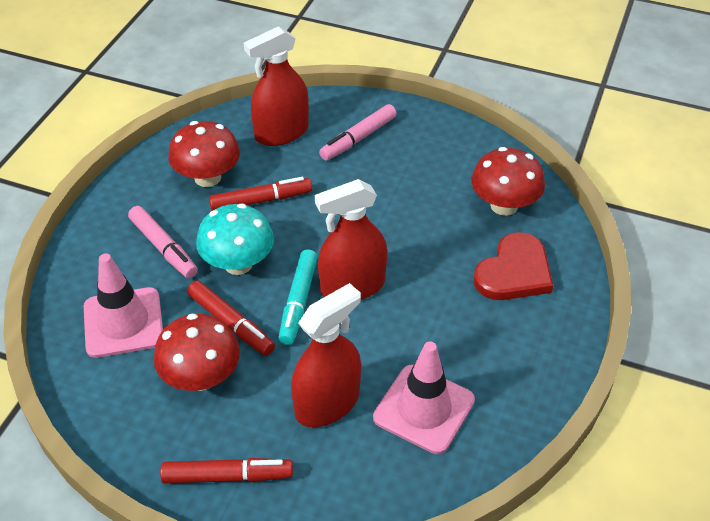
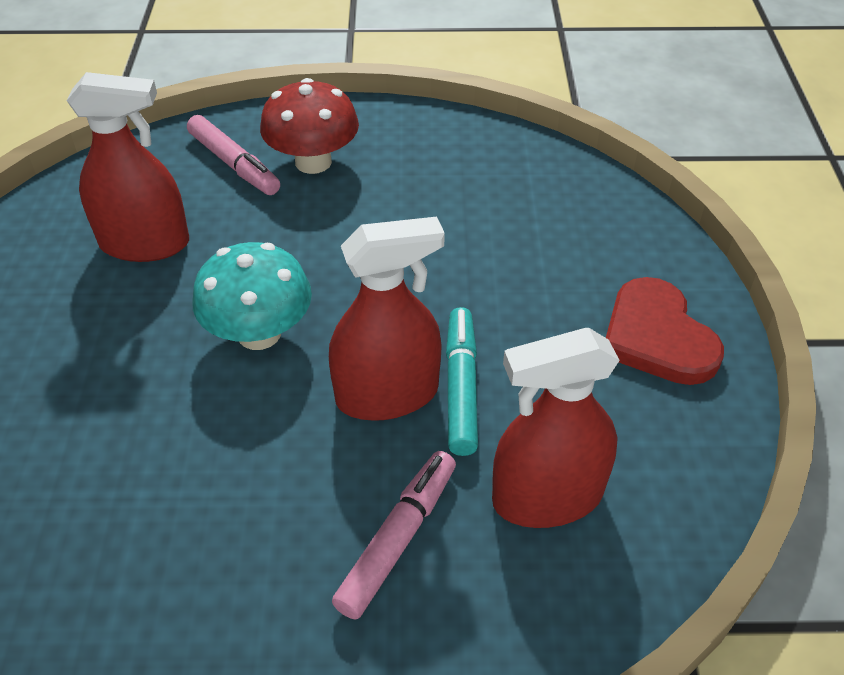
pink traffic cone: 2 -> 0
red marker: 3 -> 0
red mushroom: 3 -> 1

